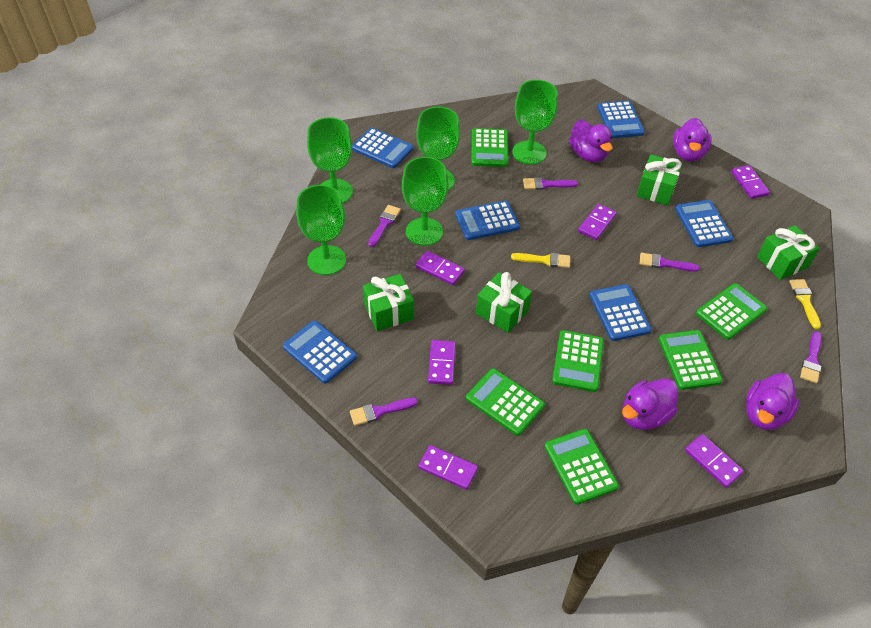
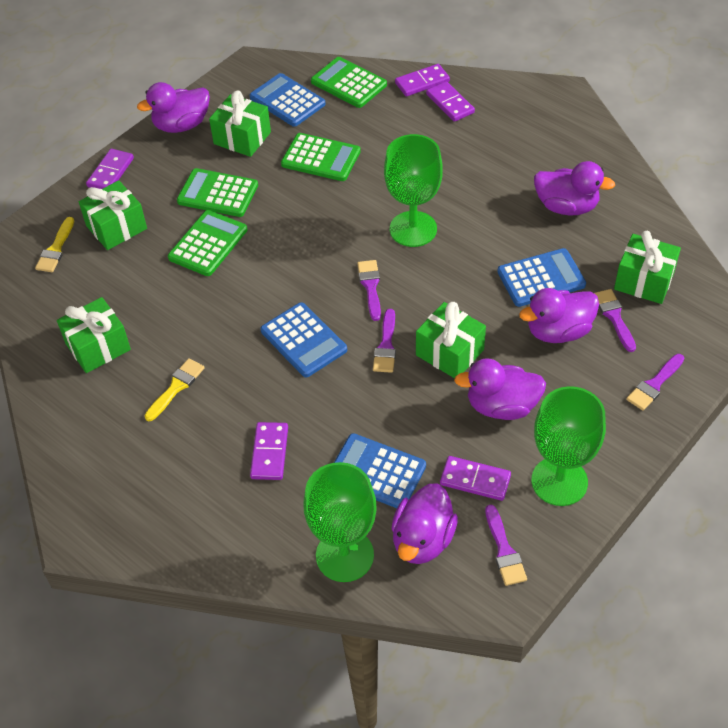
blue calculator: 6 -> 4
green calculator: 6 -> 4
green gift: 4 -> 5
green goblet: 5 -> 3
purple domino: 6 -> 5
purple duck: 4 -> 5

